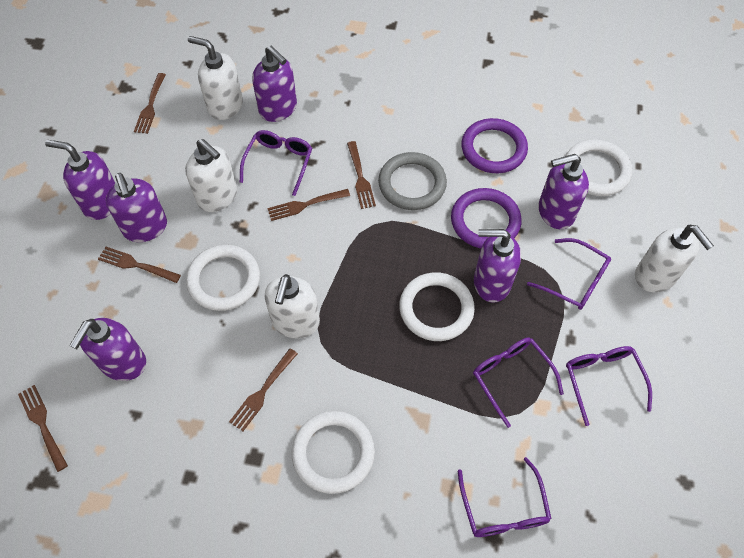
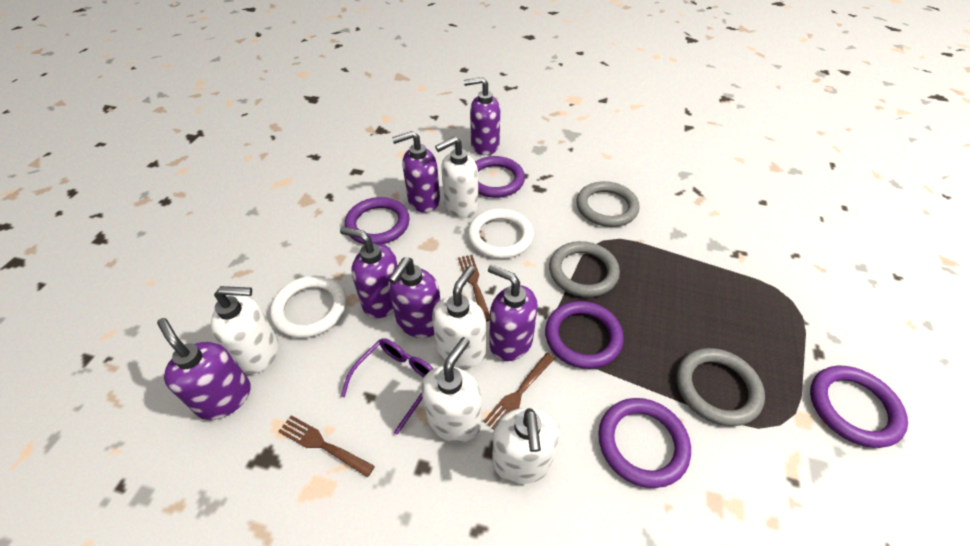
brown fork: 6 -> 3
grey ring: 1 -> 3
purple glasses: 5 -> 1
purple ring: 2 -> 5
white ring: 4 -> 2
white soap dispenser: 4 -> 5

